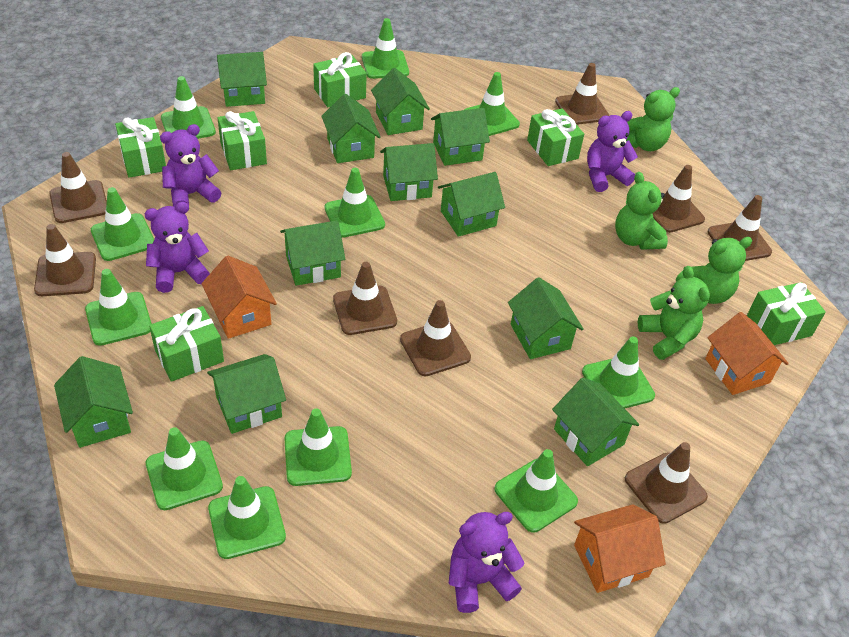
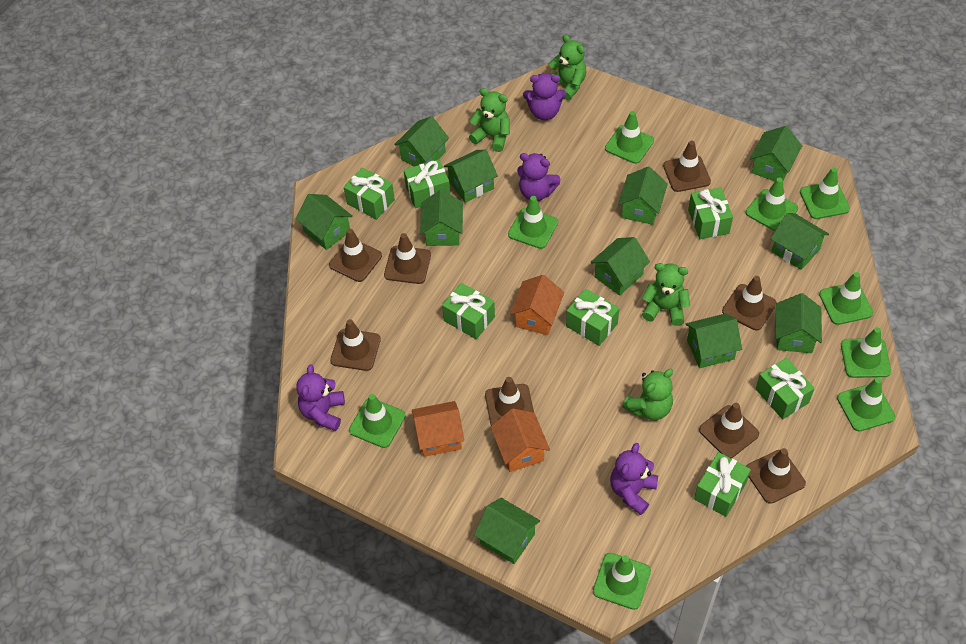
green gift: 6 -> 7
green traffic cone: 11 -> 9

